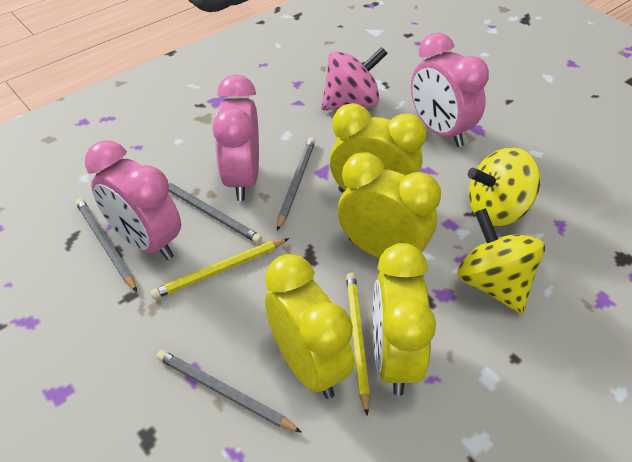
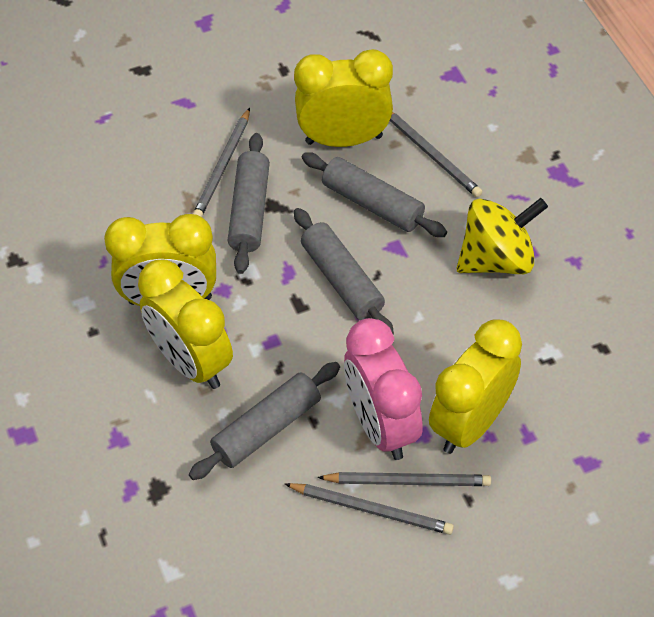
grey rolling pin: 0 -> 4
pink clock: 3 -> 1
pink spinning top: 1 -> 0
yellow pencil: 2 -> 0
yellow spinning top: 2 -> 1

